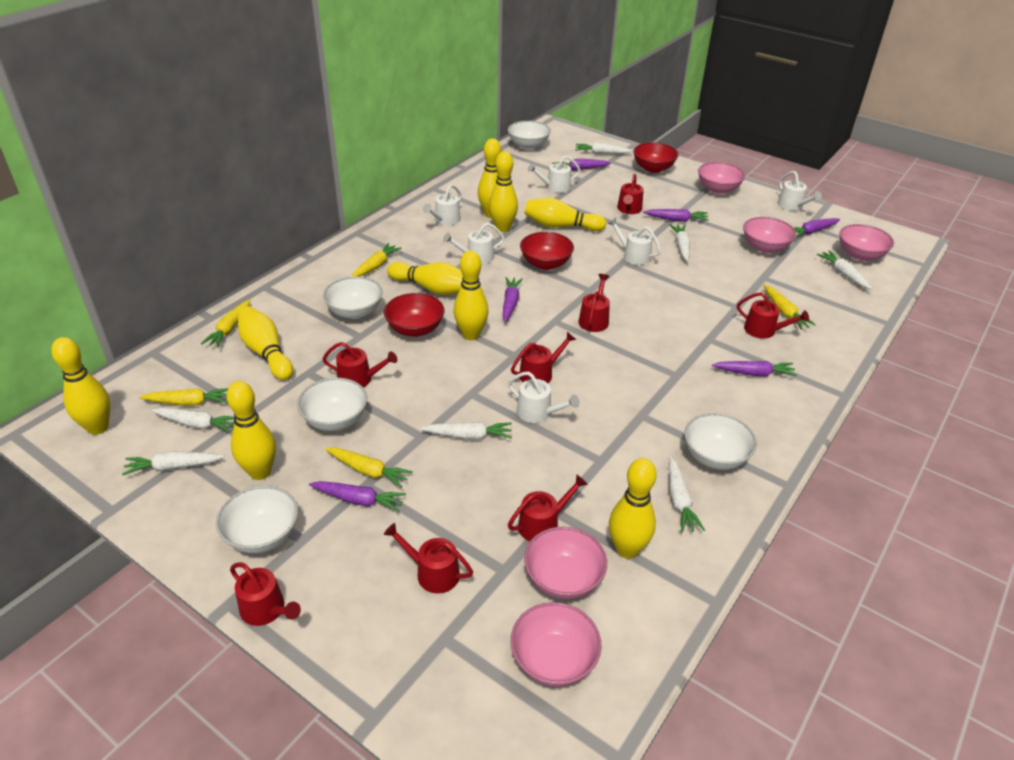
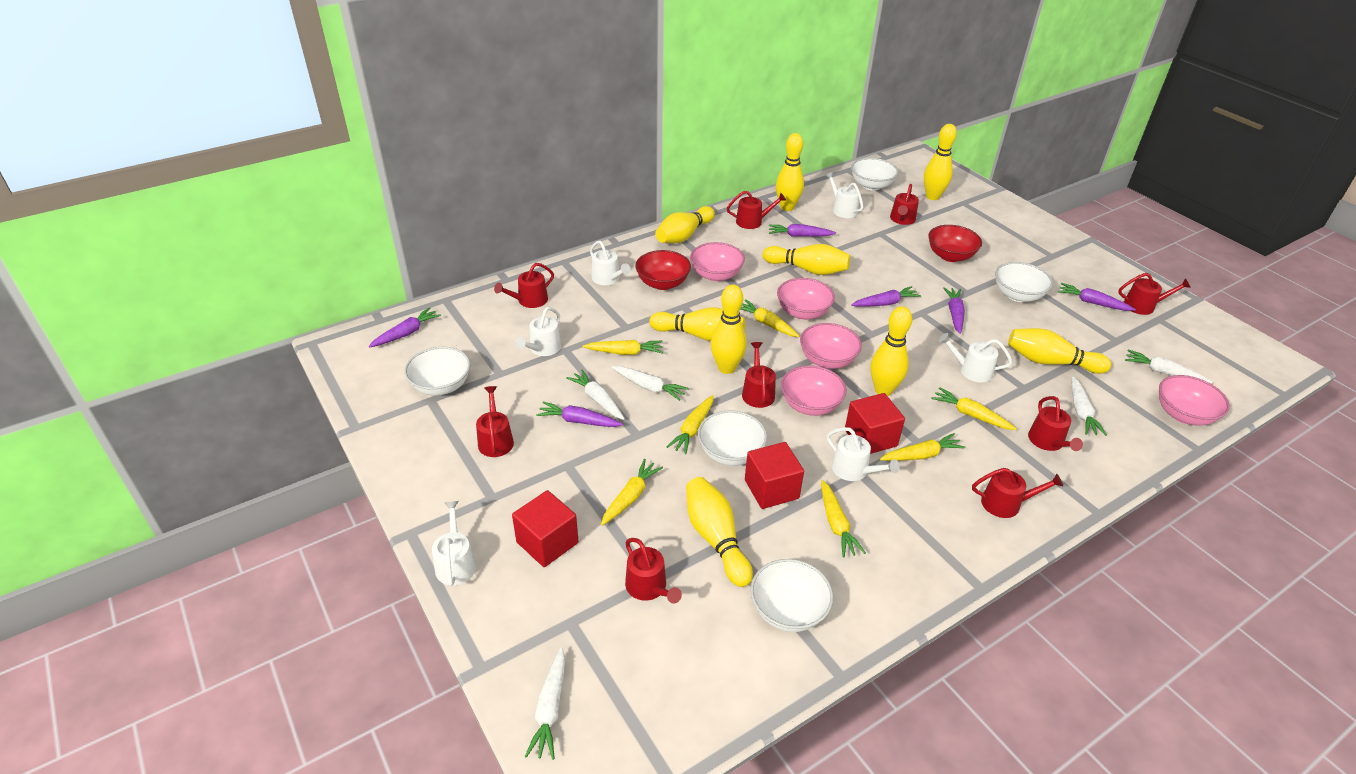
red bowl: 3 -> 2
red cube: 0 -> 3
red watering can: 8 -> 9
white carrot: 7 -> 5
yellow carrot: 5 -> 7

